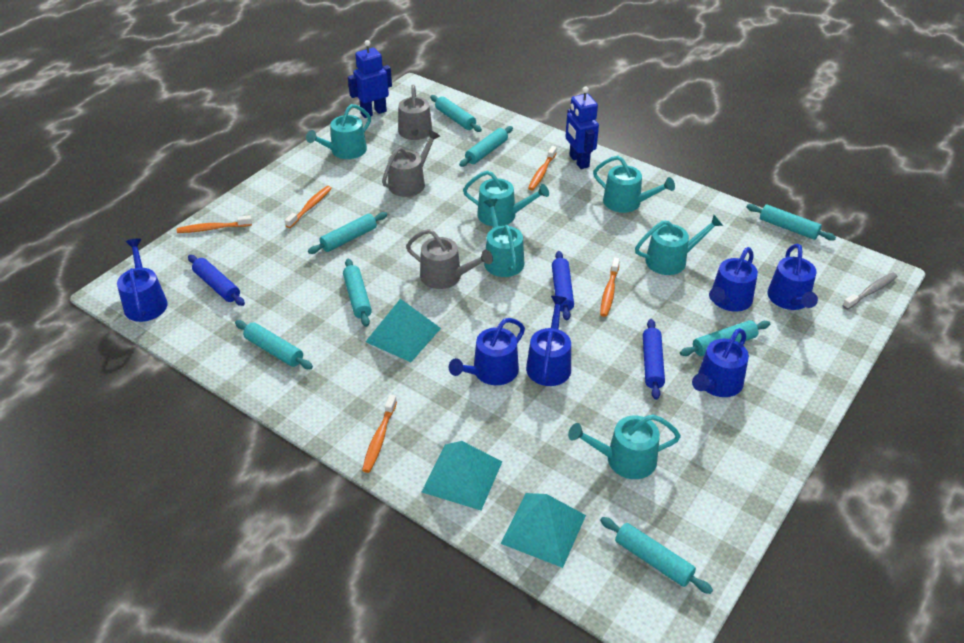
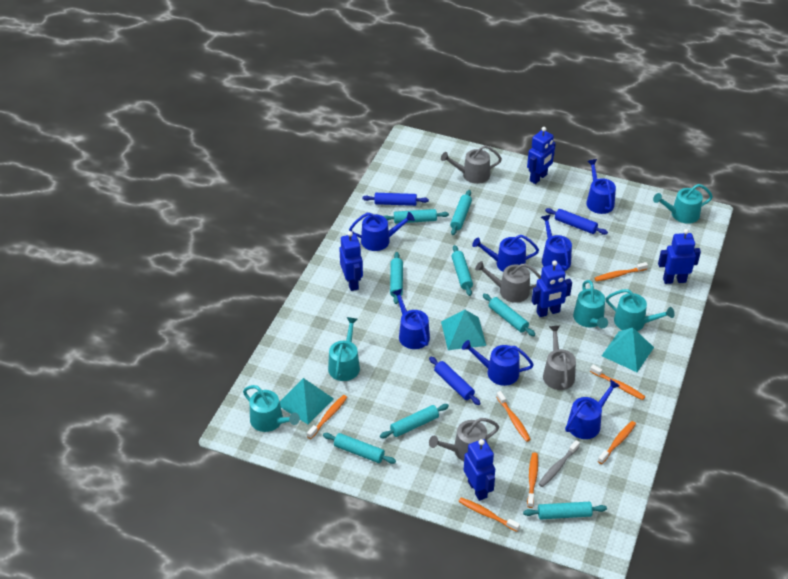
blue robot: 2 -> 5
blue watering can: 6 -> 7
grey watering can: 3 -> 4
orange toothbrush: 5 -> 7
turquoise watering can: 6 -> 5

